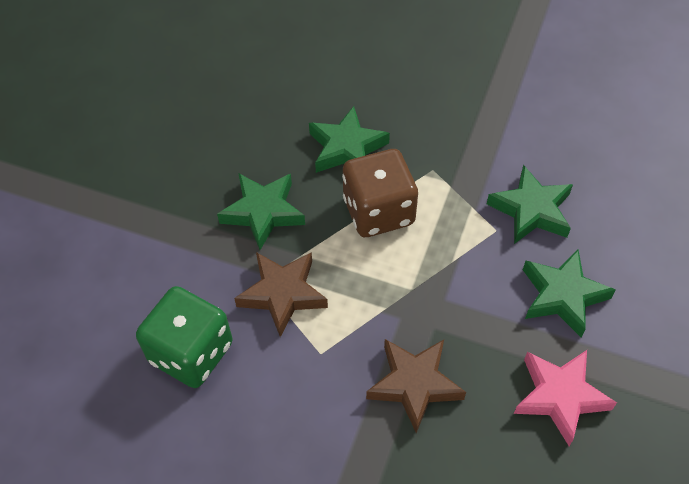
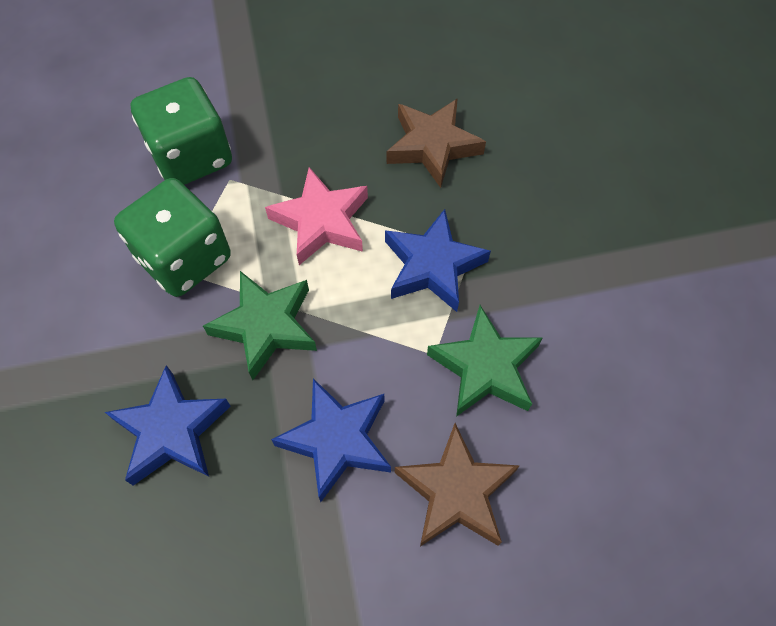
blue star: 0 -> 3
brown dice: 1 -> 0
green dice: 1 -> 2
green star: 4 -> 2

